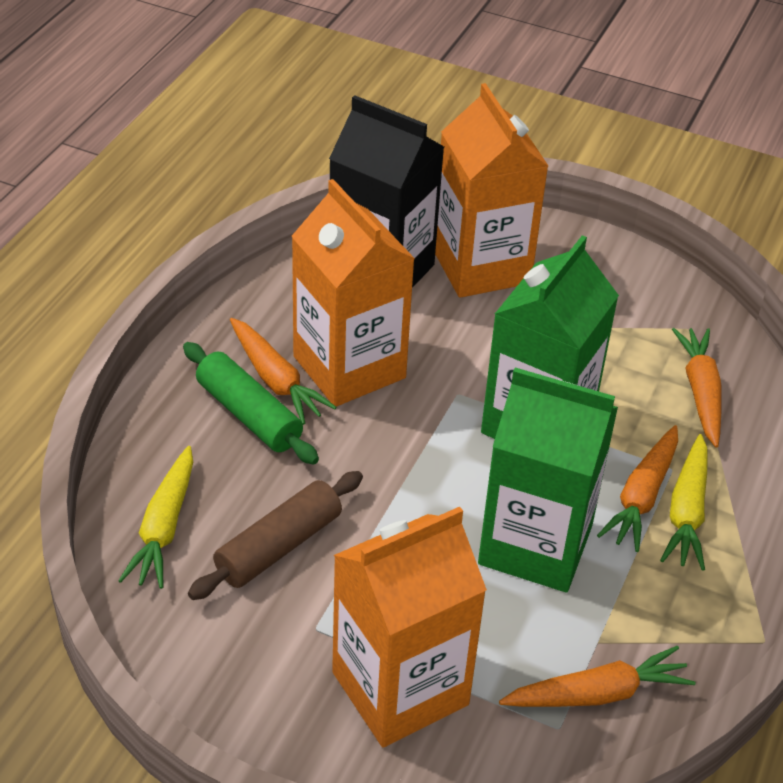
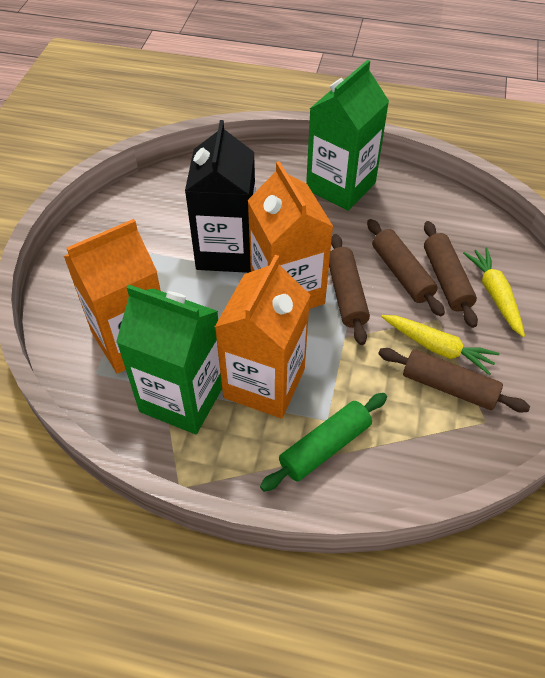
brown rolling pin: 1 -> 4
orange carrot: 4 -> 0

